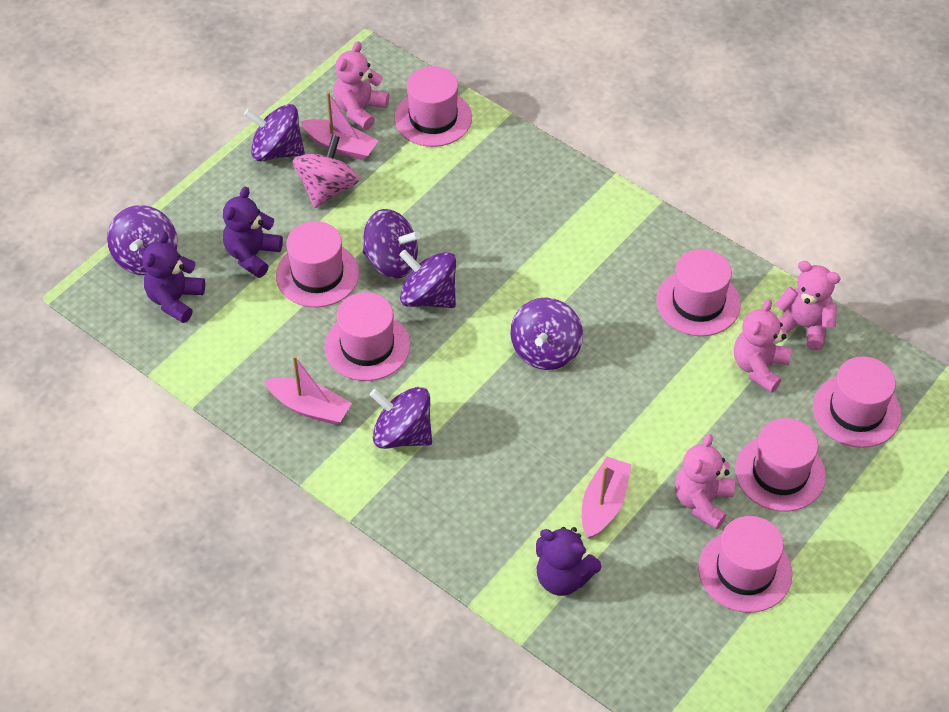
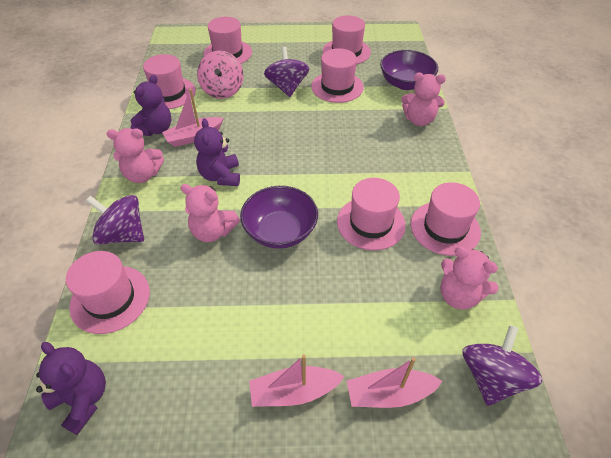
purple bowl: 0 -> 2
purple spinning top: 6 -> 3

